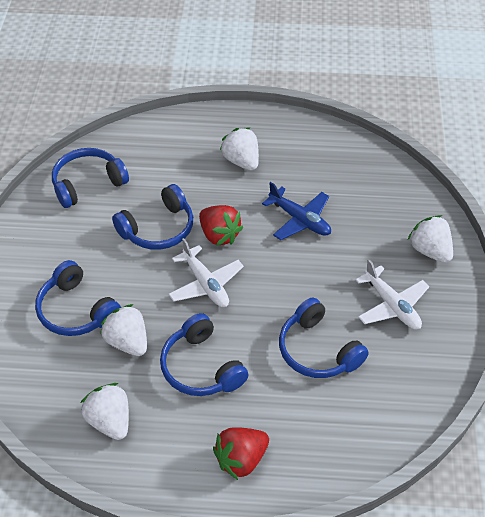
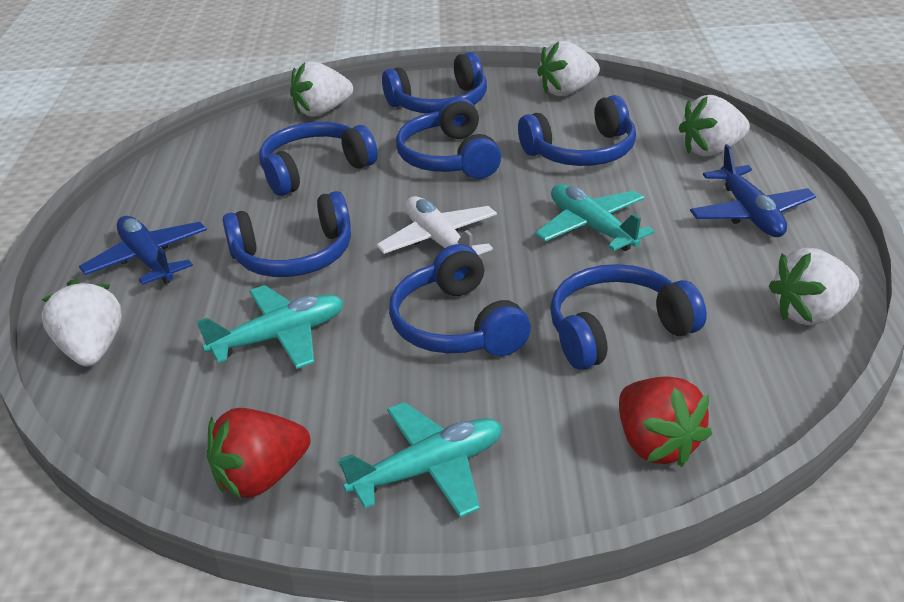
blue headphones: 5 -> 7
blue plane: 1 -> 2
turquoise plane: 0 -> 3
white plane: 2 -> 1
white strawberry: 4 -> 5

